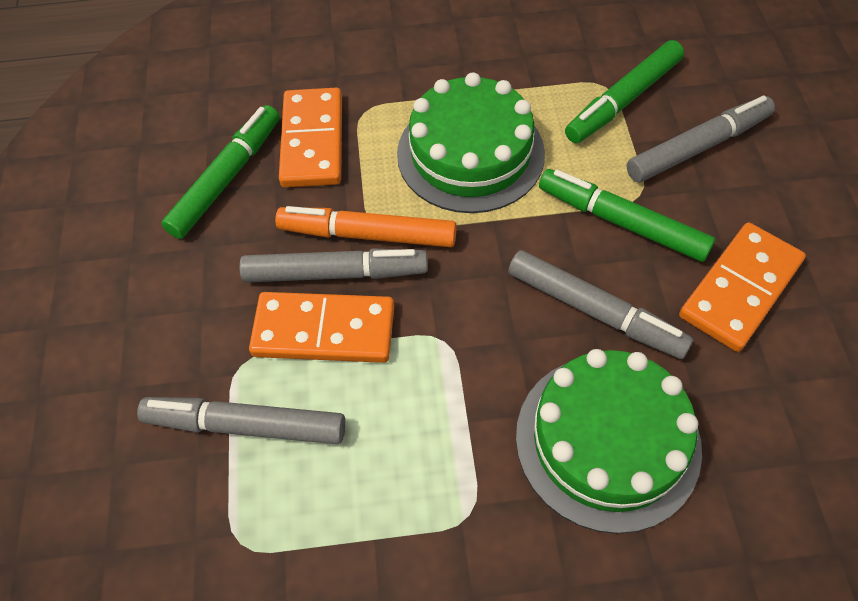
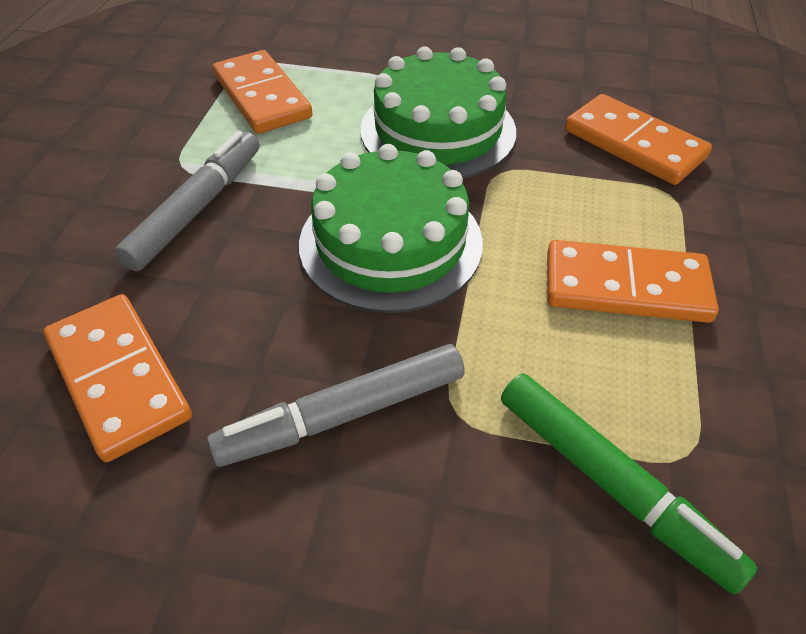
green marker: 3 -> 1
grey marker: 4 -> 2
orange domino: 3 -> 4
orange marker: 1 -> 0

